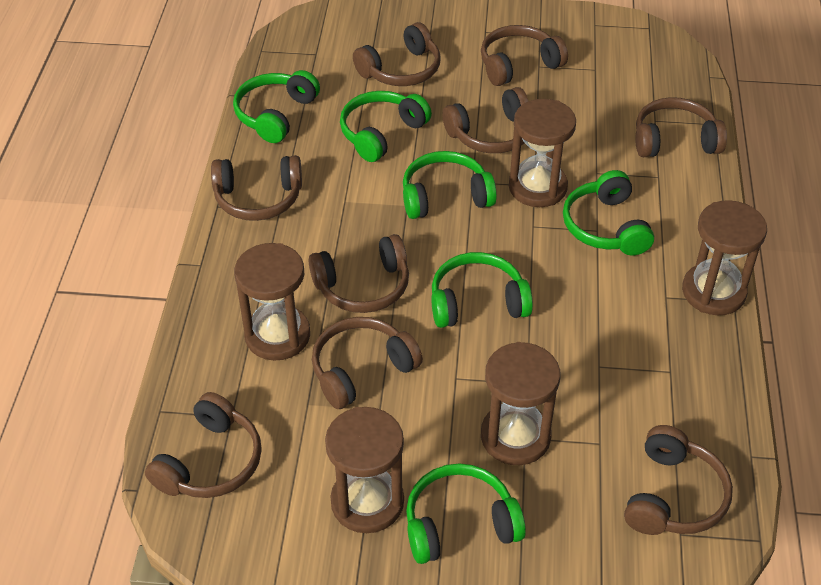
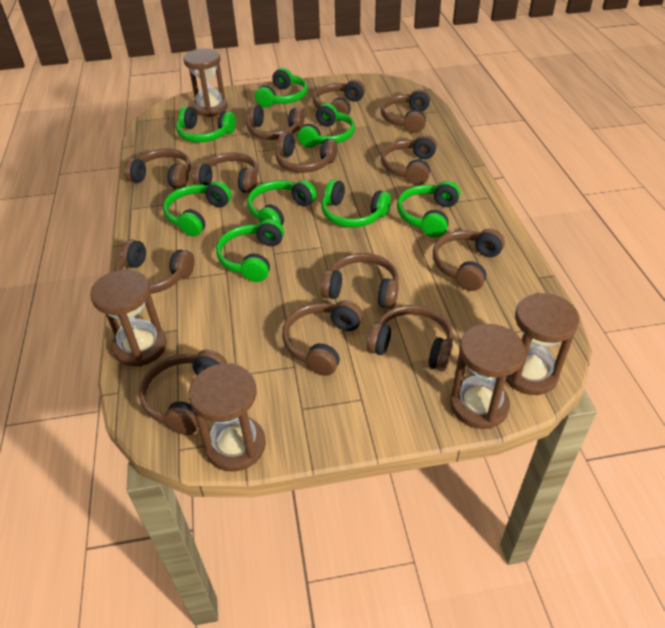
brown headphones: 9 -> 13
green headphones: 6 -> 8

